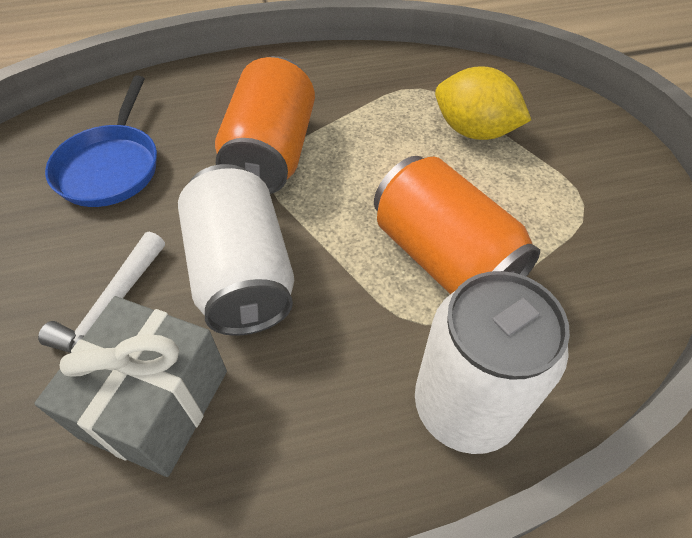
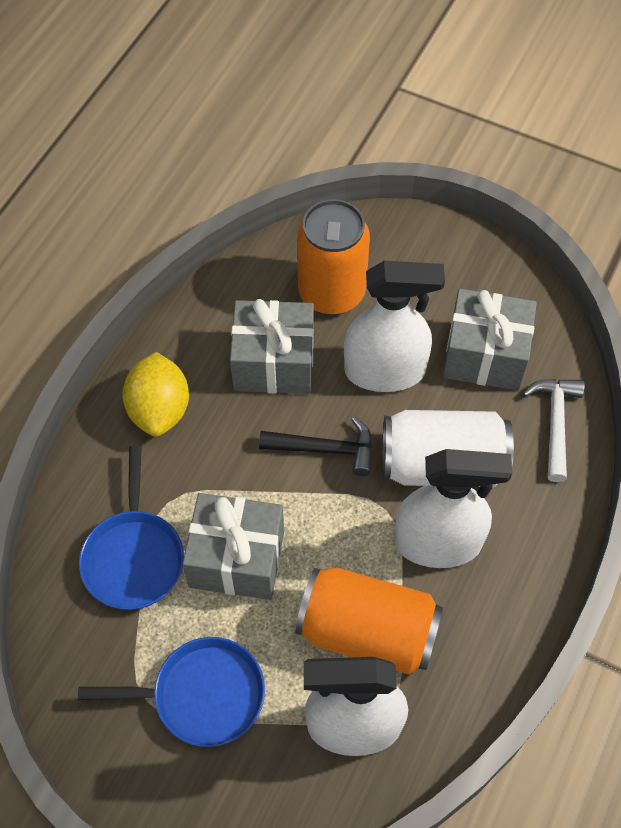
black hammer: 0 -> 1
blue pan: 1 -> 2
grey gift: 1 -> 3
white can: 2 -> 1
white spray bottle: 0 -> 3

